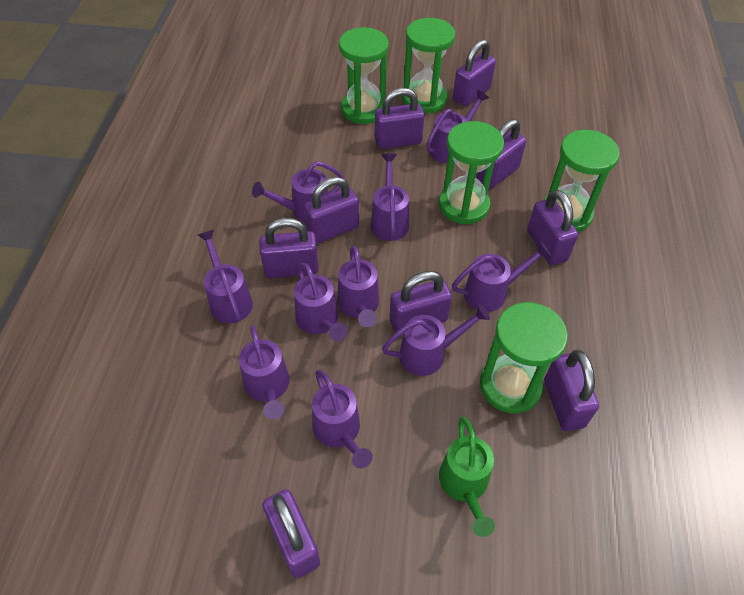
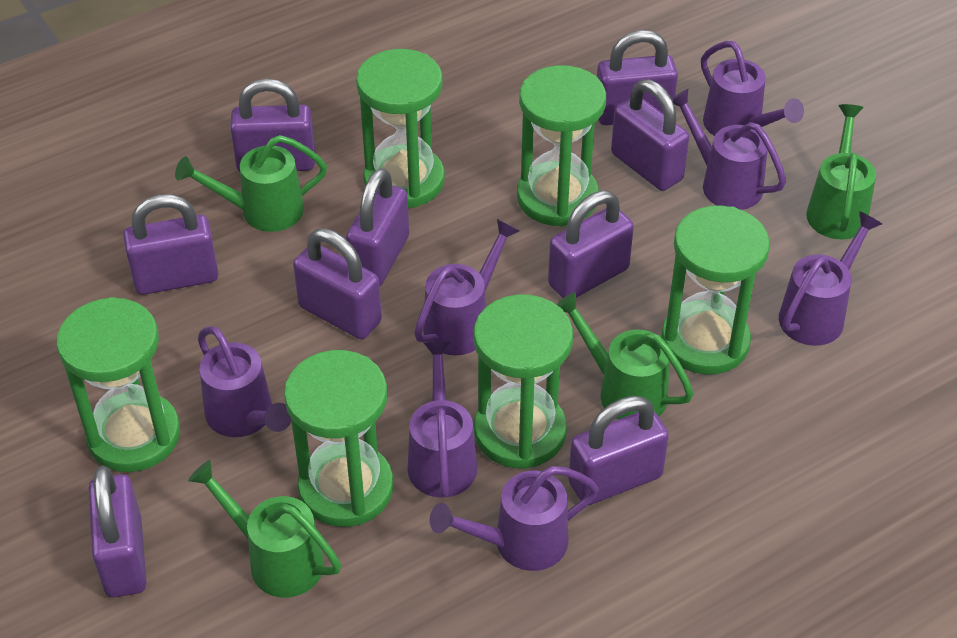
green hourglass: 5 -> 6
green watering can: 1 -> 4
purple watering can: 10 -> 7

